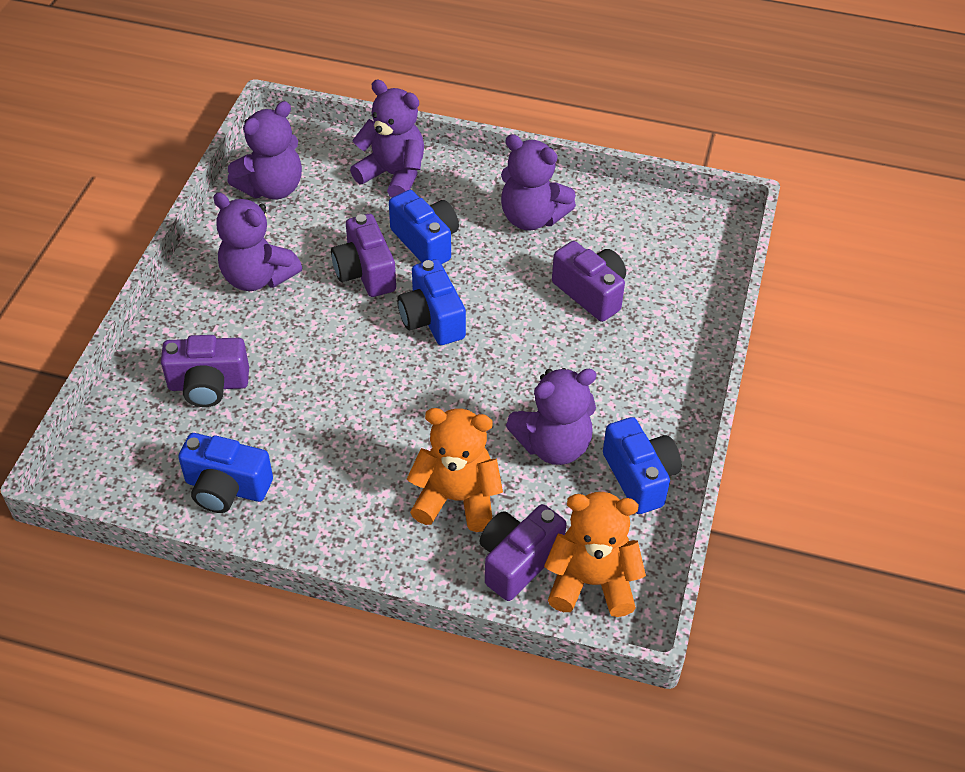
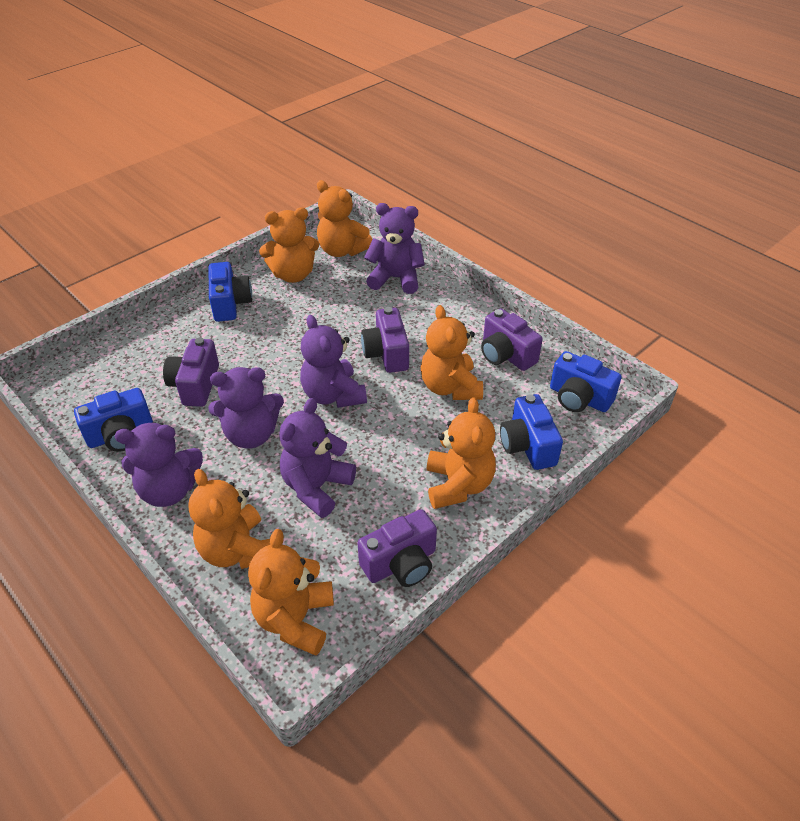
orange teddy bear: 2 -> 6

